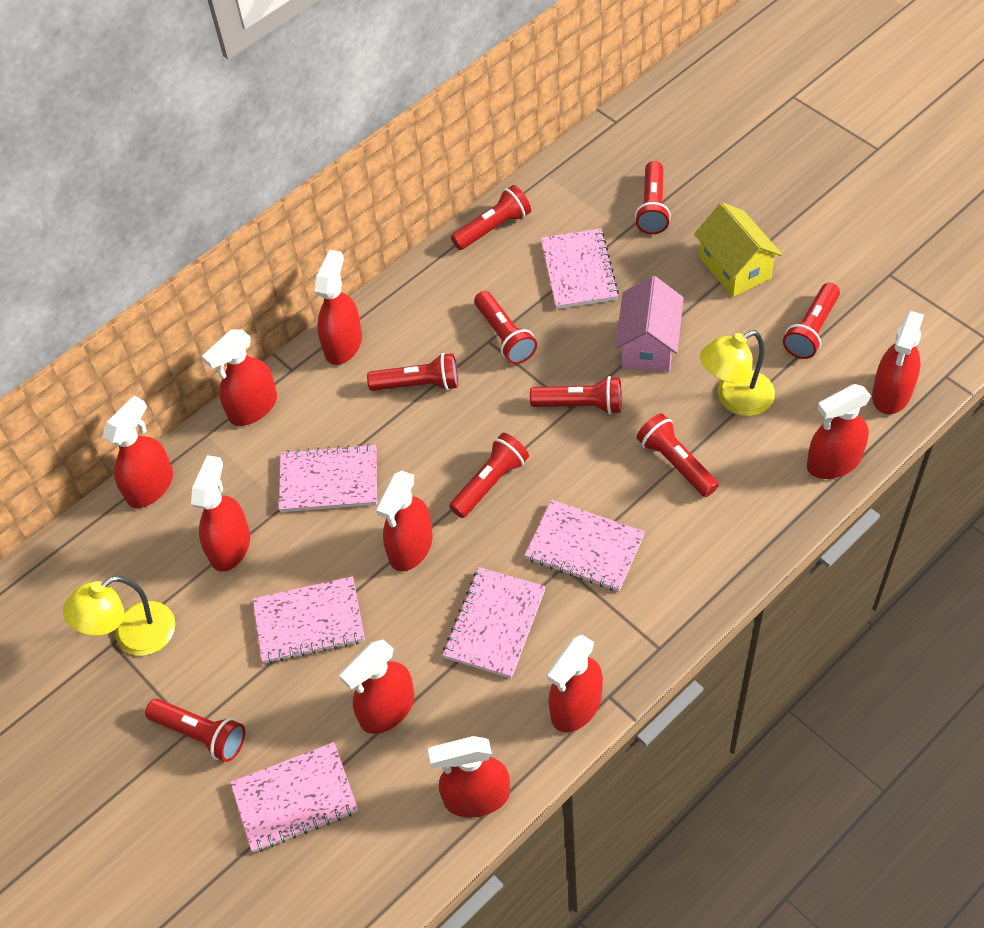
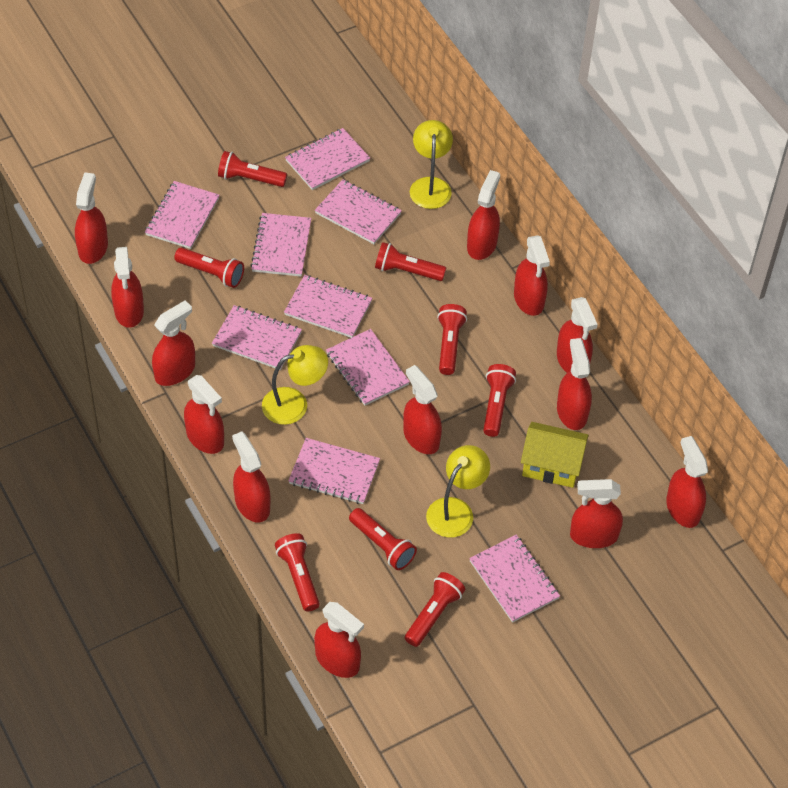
pink house: 1 -> 0
pink notebook: 6 -> 9
red flashlight: 9 -> 8
red spray bottle: 10 -> 13
yellow lamp: 2 -> 3

